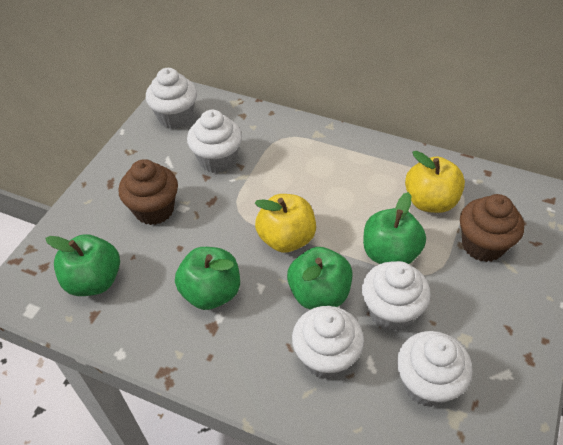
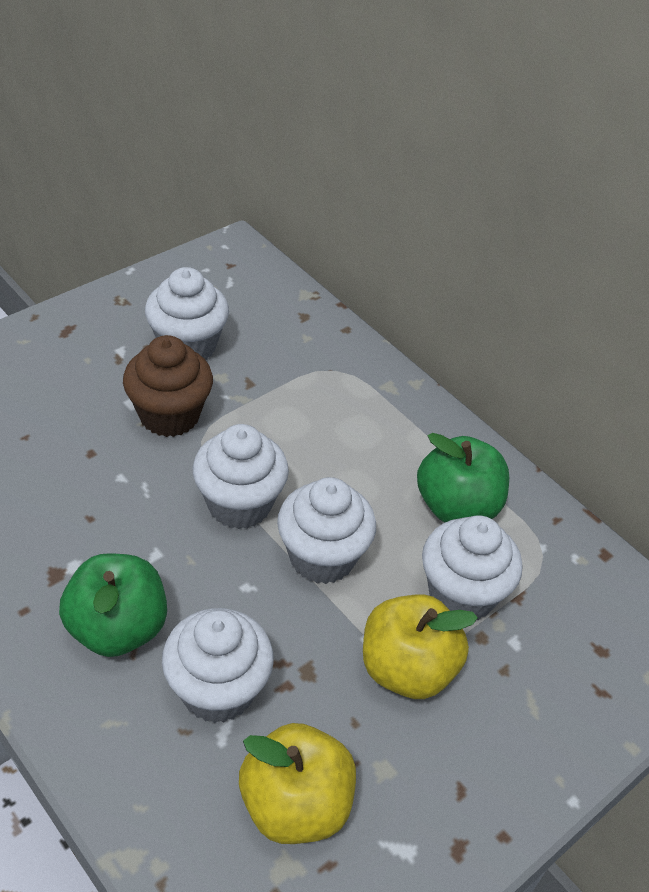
brown cupcake: 2 -> 1
green apple: 4 -> 2

